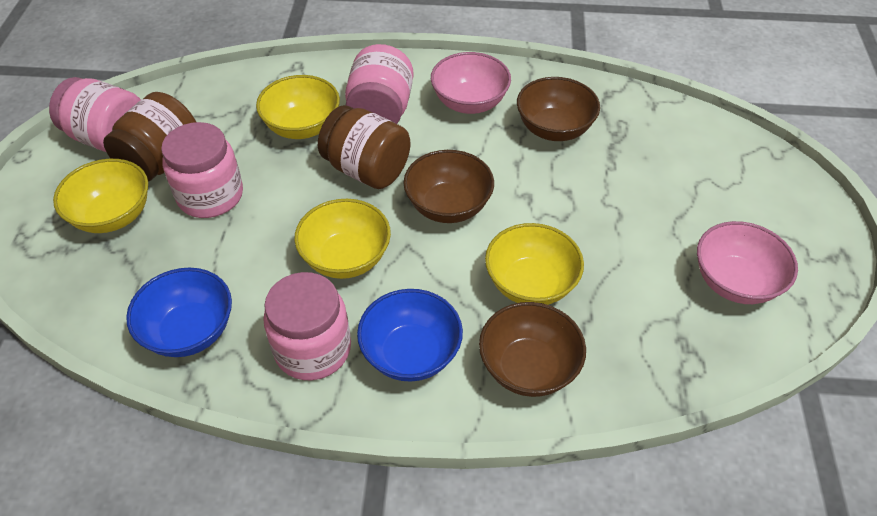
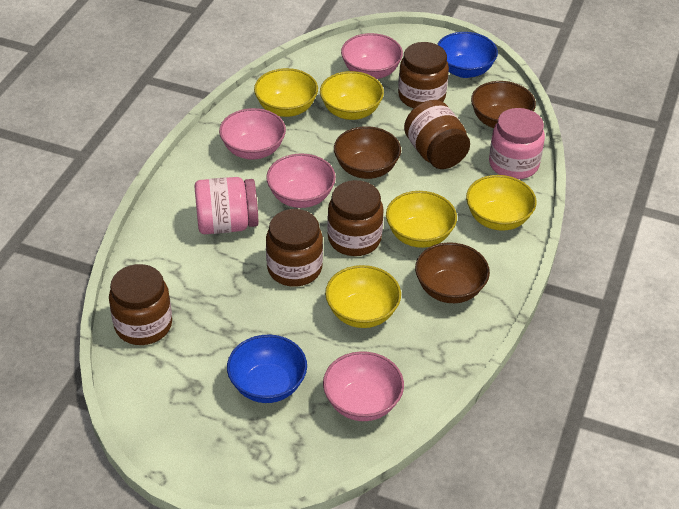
brown jar: 2 -> 5
pink bowl: 2 -> 4
pink jar: 4 -> 2
yellow bowl: 4 -> 5

